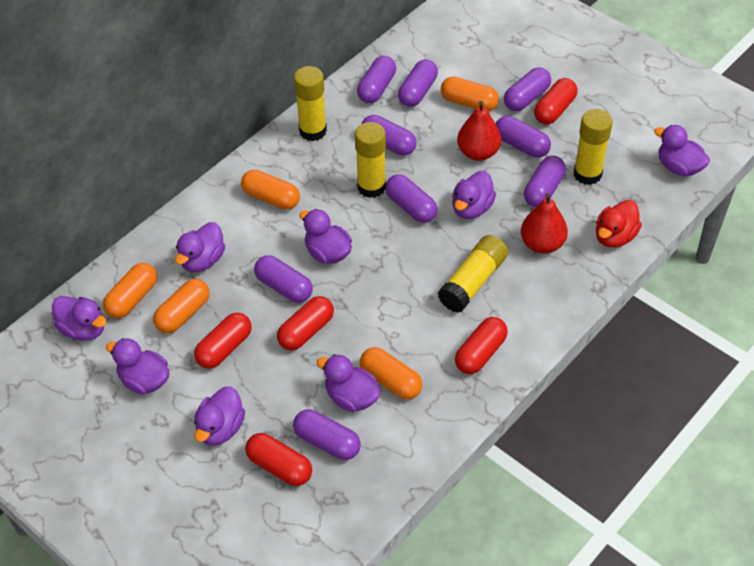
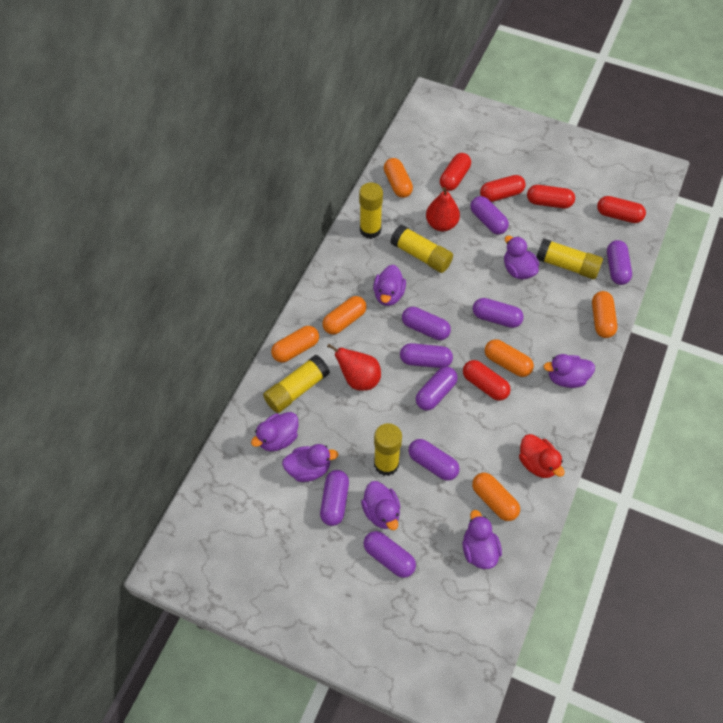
orange capsule: 5 -> 6
purple duck: 8 -> 7
yellow glue stick: 4 -> 5

